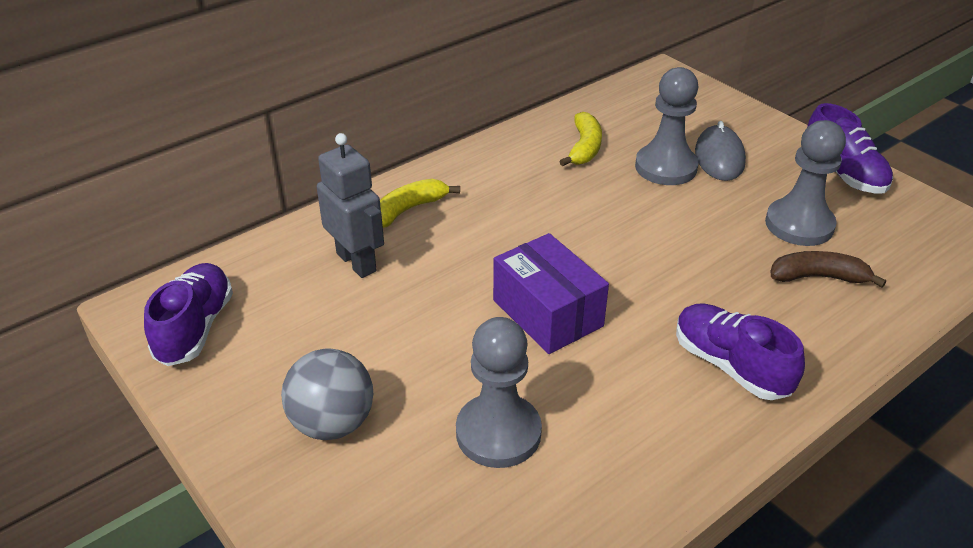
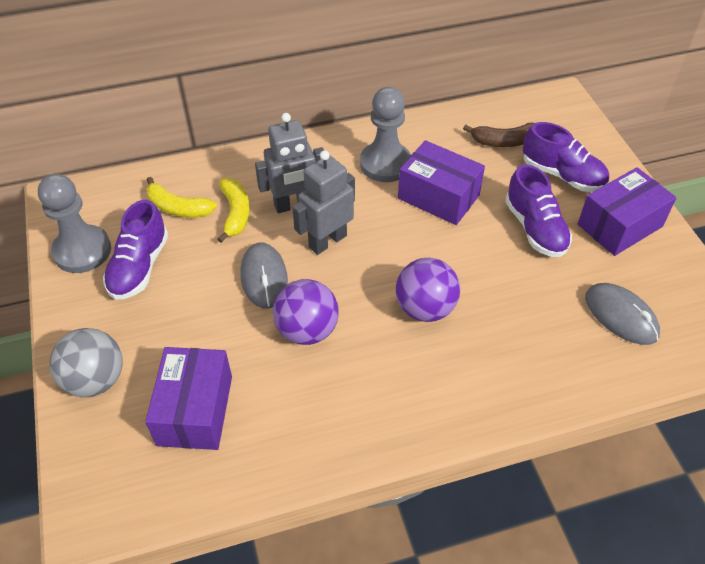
grey mouse: 1 -> 2
grey pawn: 3 -> 2
grey robot: 1 -> 2
purple ball: 0 -> 2
purple box: 1 -> 3

